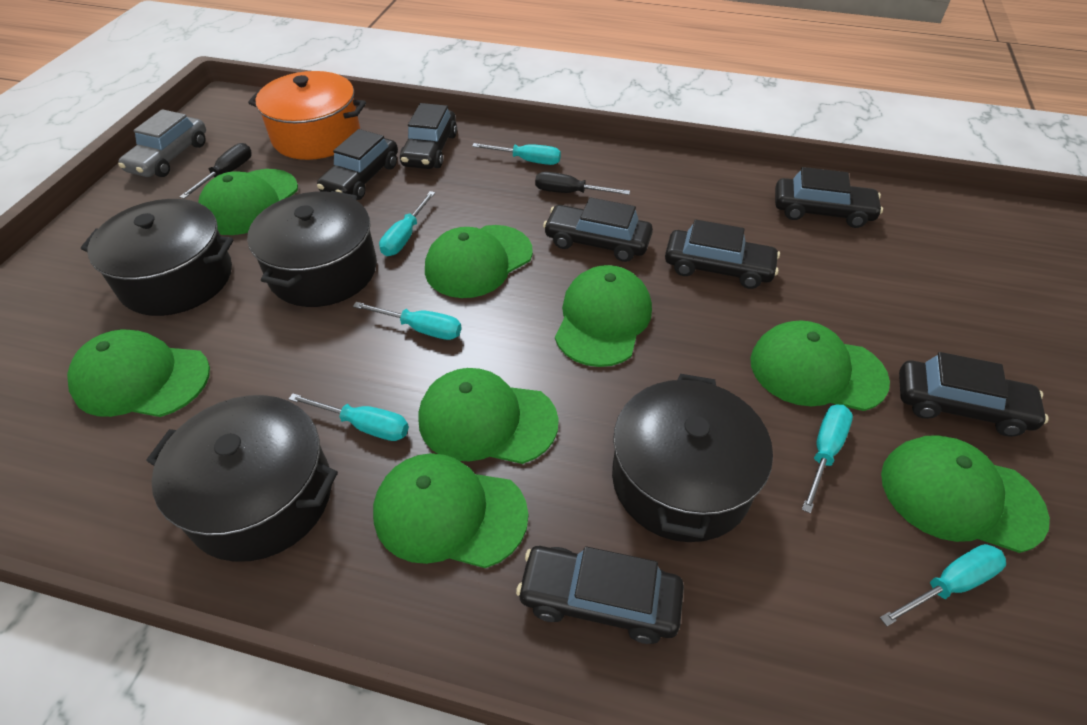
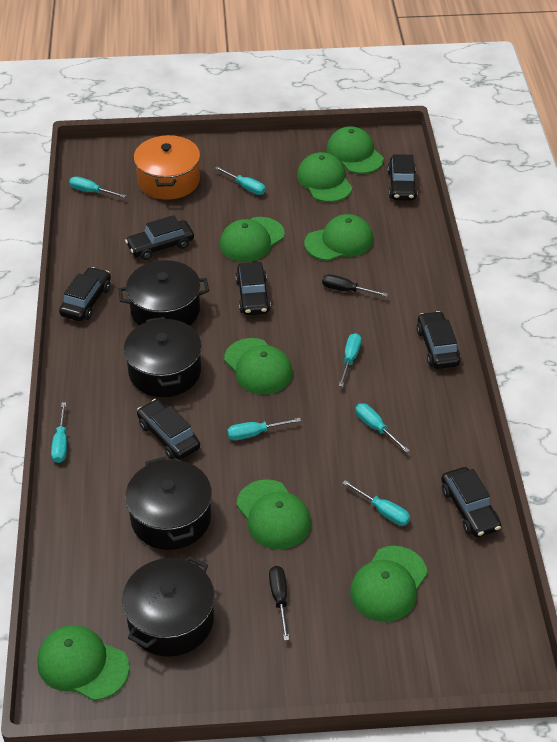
grey car: 1 -> 0
turquoise screwdriver: 6 -> 7

